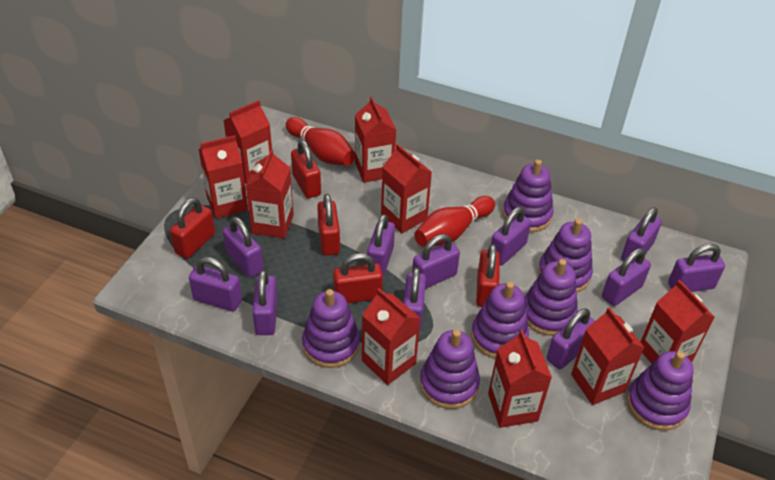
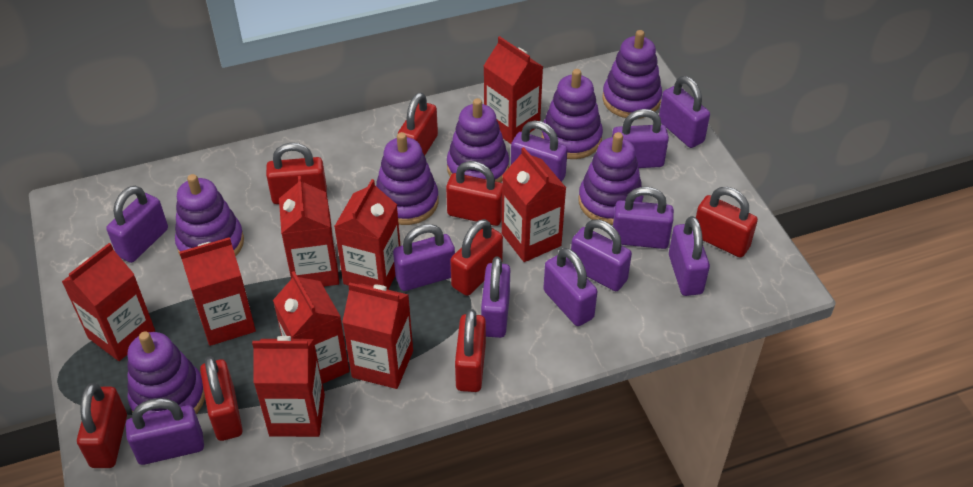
red bowling pin: 2 -> 0
red padlock: 5 -> 8

